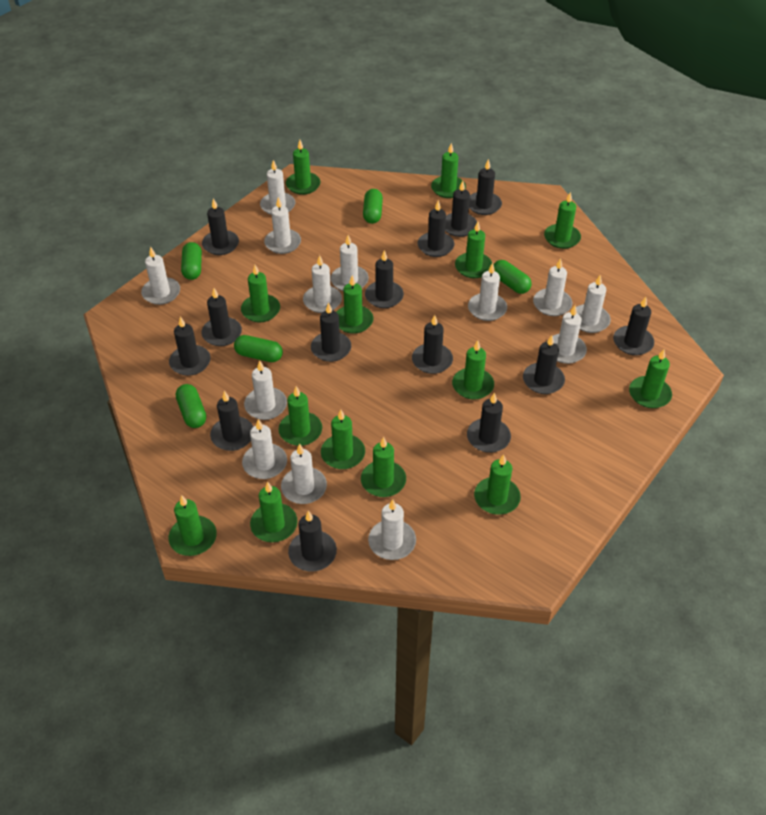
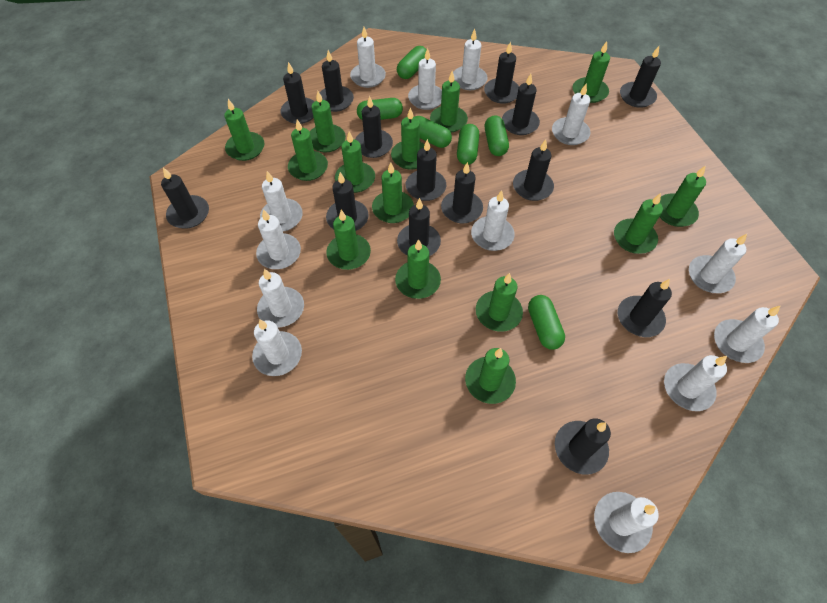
green capsule: 5 -> 6

